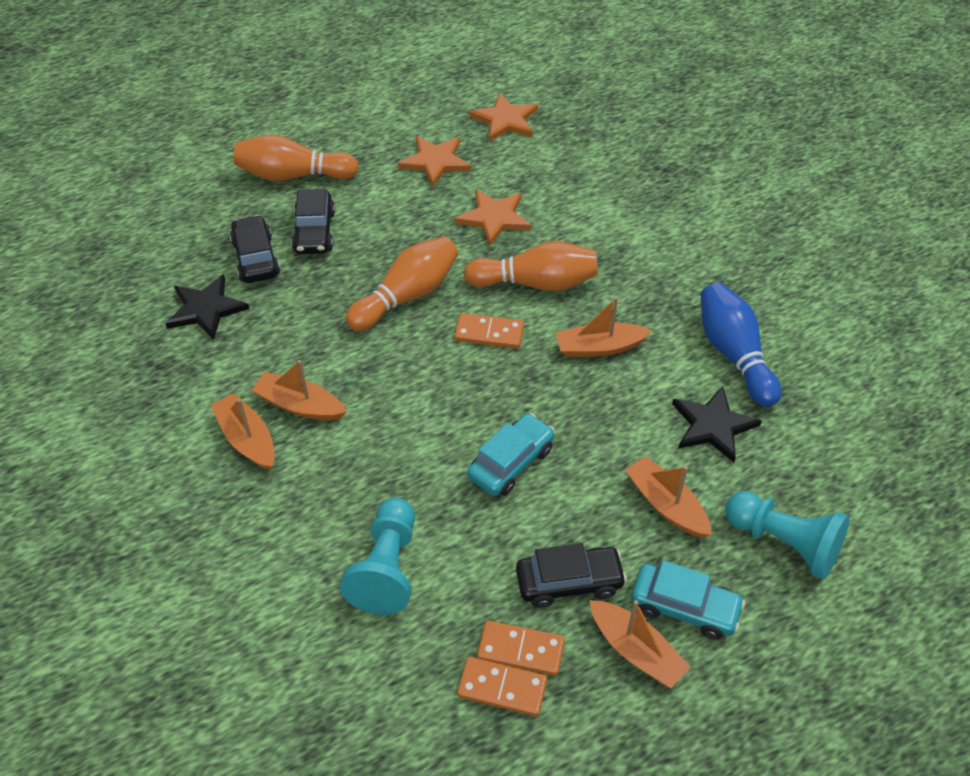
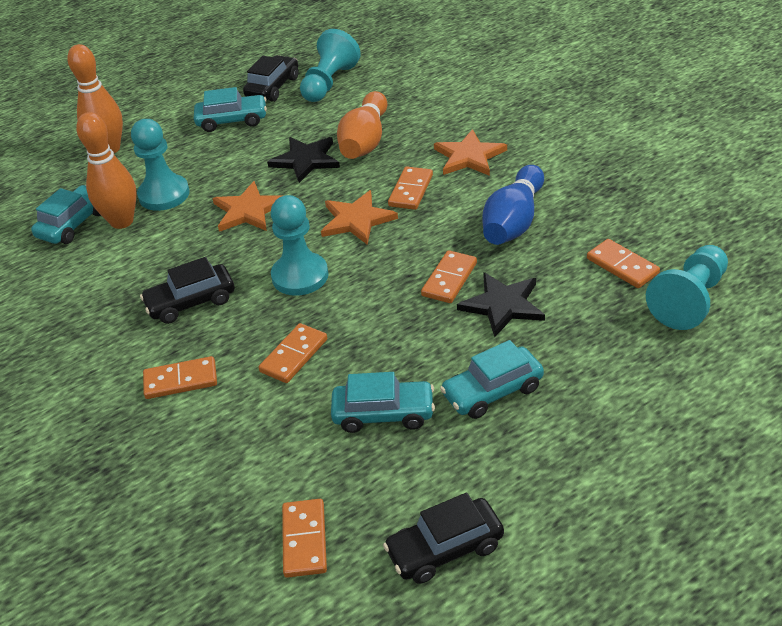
orange boat: 5 -> 0
orange domino: 3 -> 6
turquoise car: 2 -> 4
turquoise pawn: 2 -> 4

